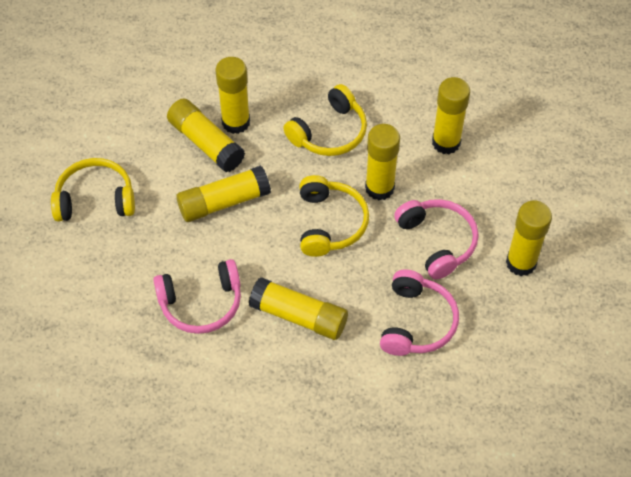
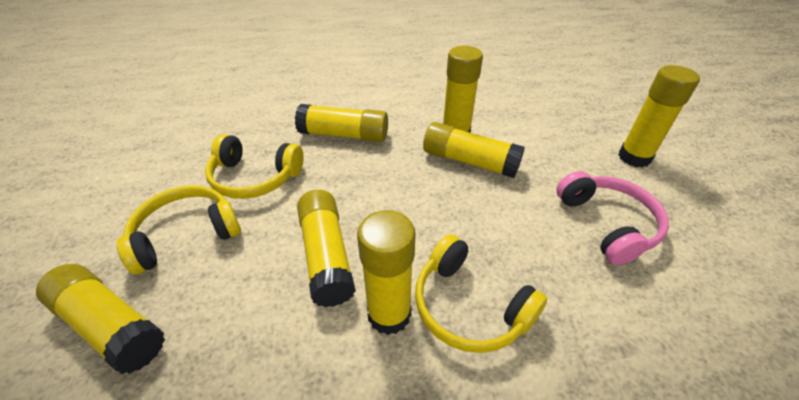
pink headphones: 3 -> 1

